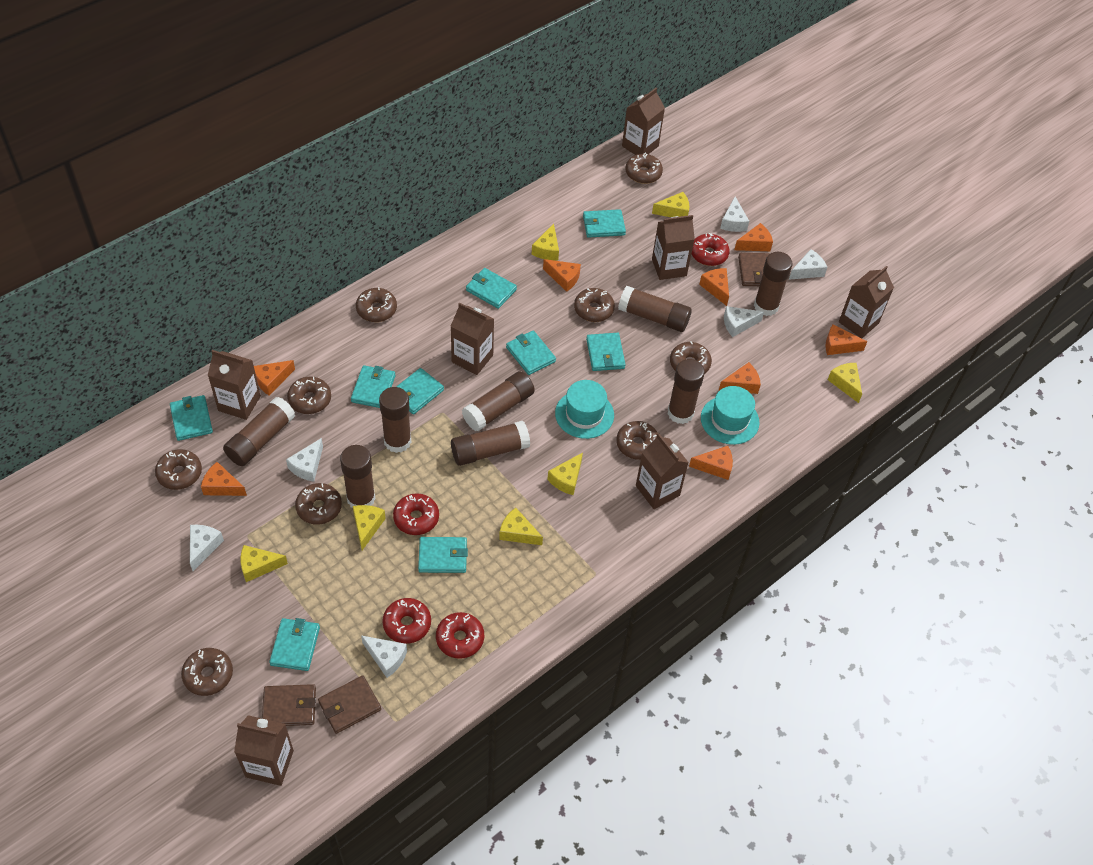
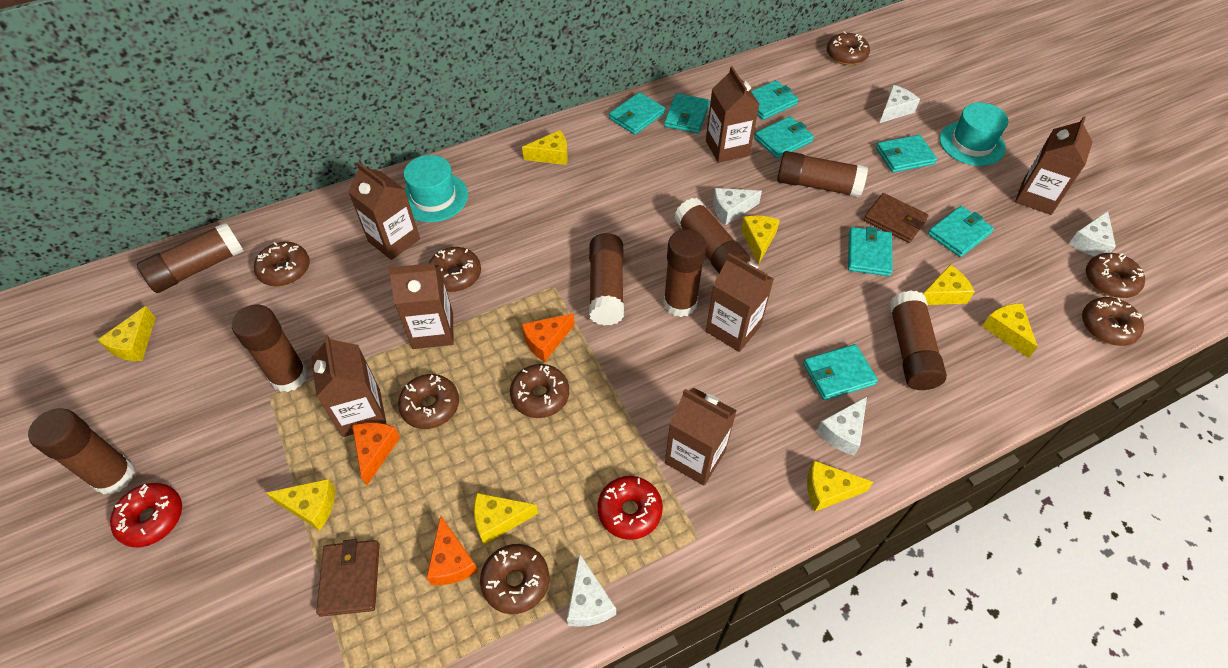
brown donut: 9 -> 8
brown wallet: 3 -> 2
orange cheese: 8 -> 3
red donut: 4 -> 2
turquoise wallet: 9 -> 8
white cheese: 6 -> 5
yellow cheese: 7 -> 8

